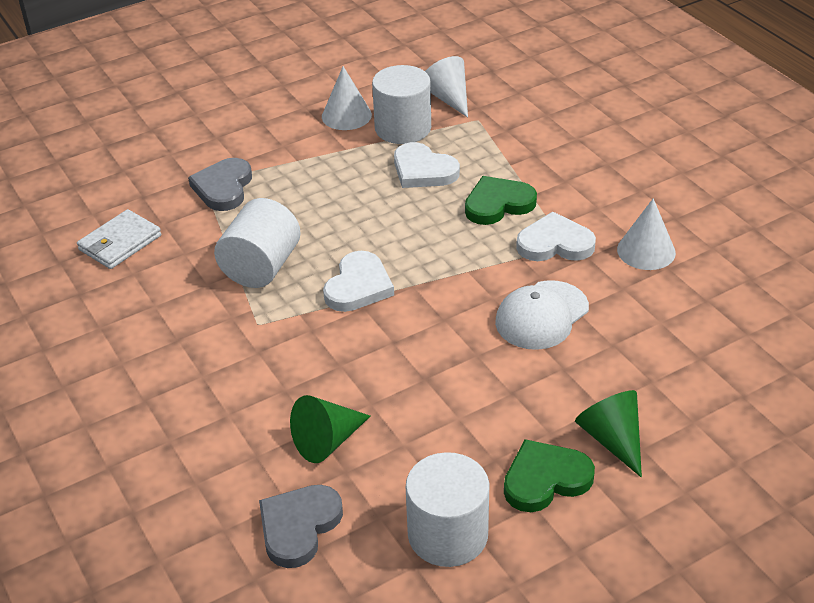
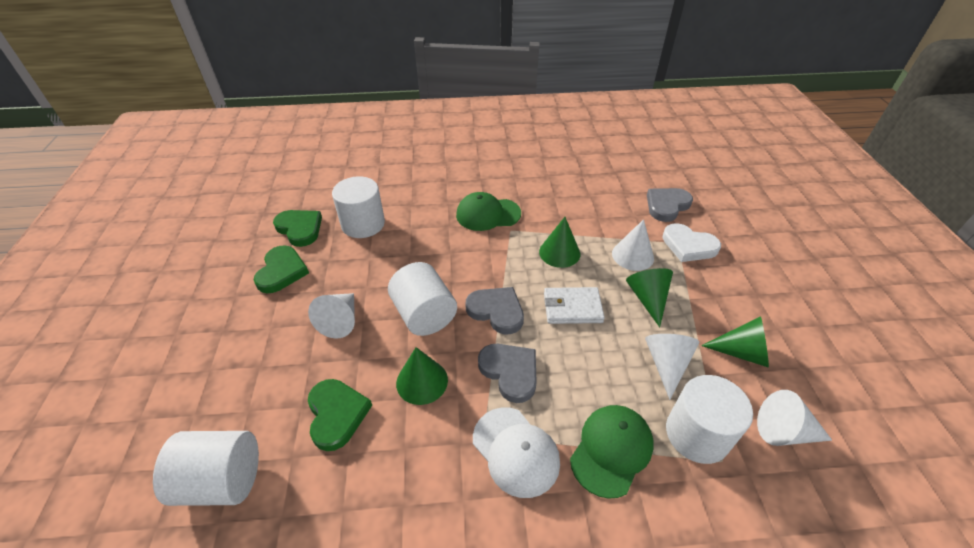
green cap: 0 -> 2
green cone: 2 -> 4
green heart: 2 -> 3
grey heart: 2 -> 3
white cone: 3 -> 4
white cylinder: 3 -> 4
white heart: 3 -> 1

